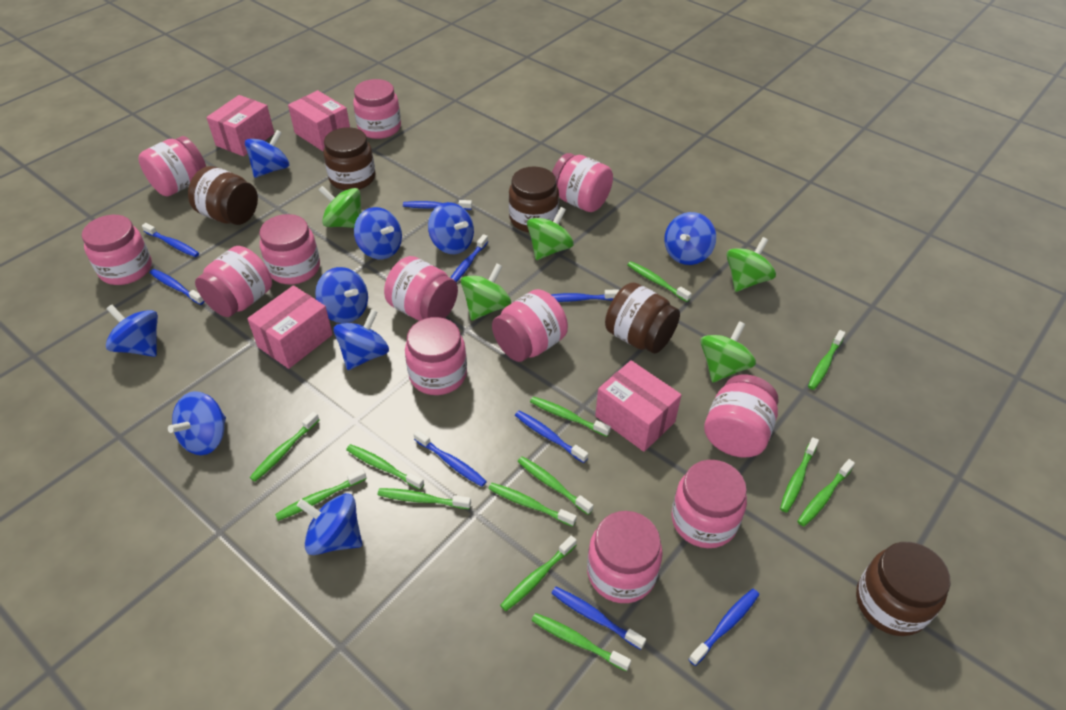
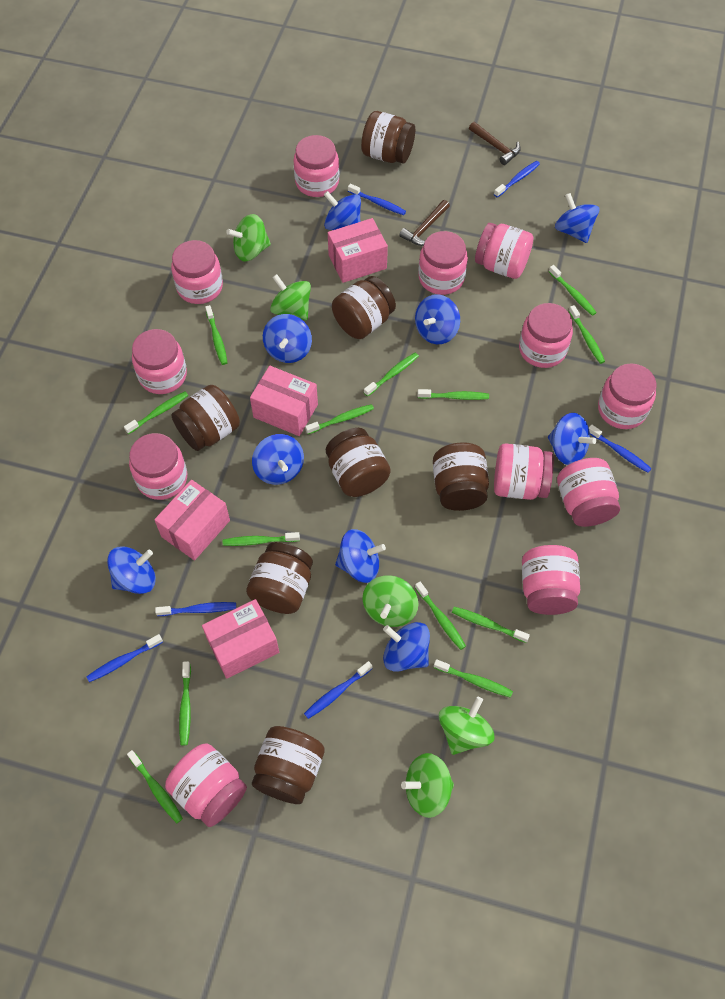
blue toothbrush: 9 -> 6
brown hammer: 0 -> 2
brown jar: 5 -> 7

